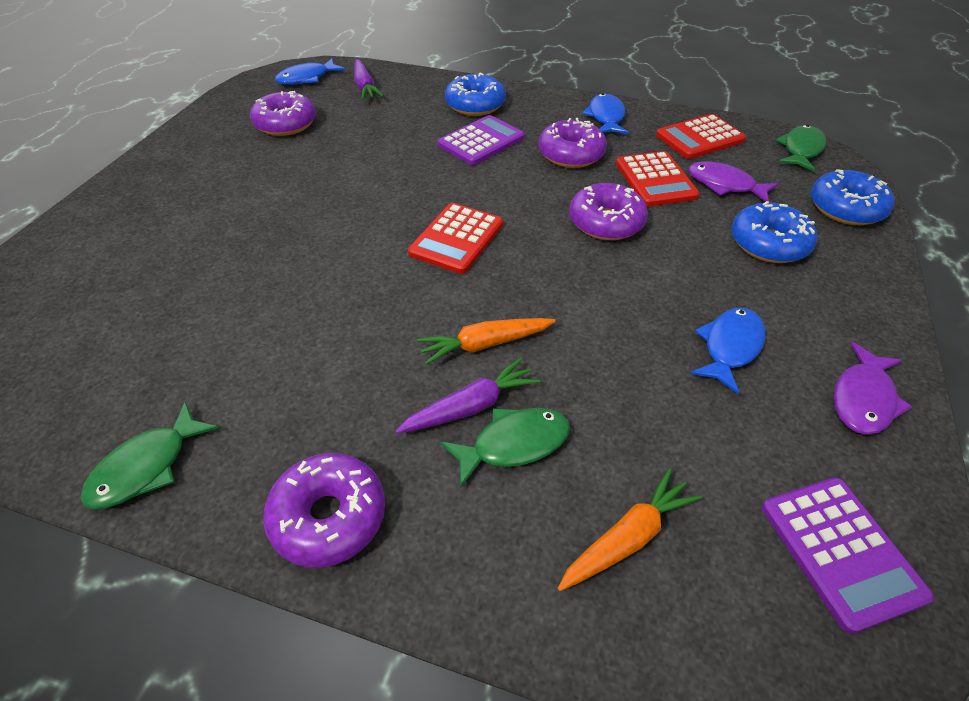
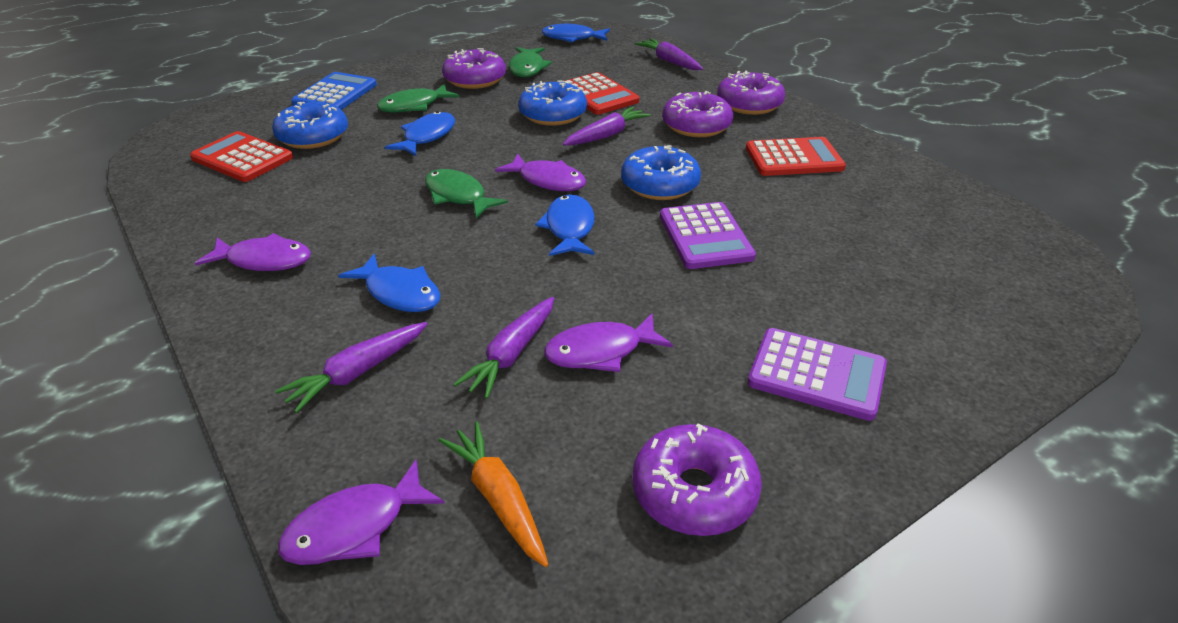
blue calculator: 0 -> 1
blue fish: 3 -> 4
orange carrot: 2 -> 1
purple carrot: 2 -> 4
purple fish: 2 -> 4

